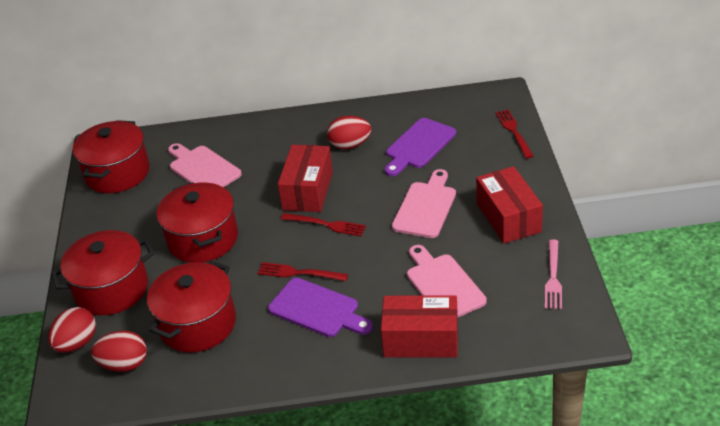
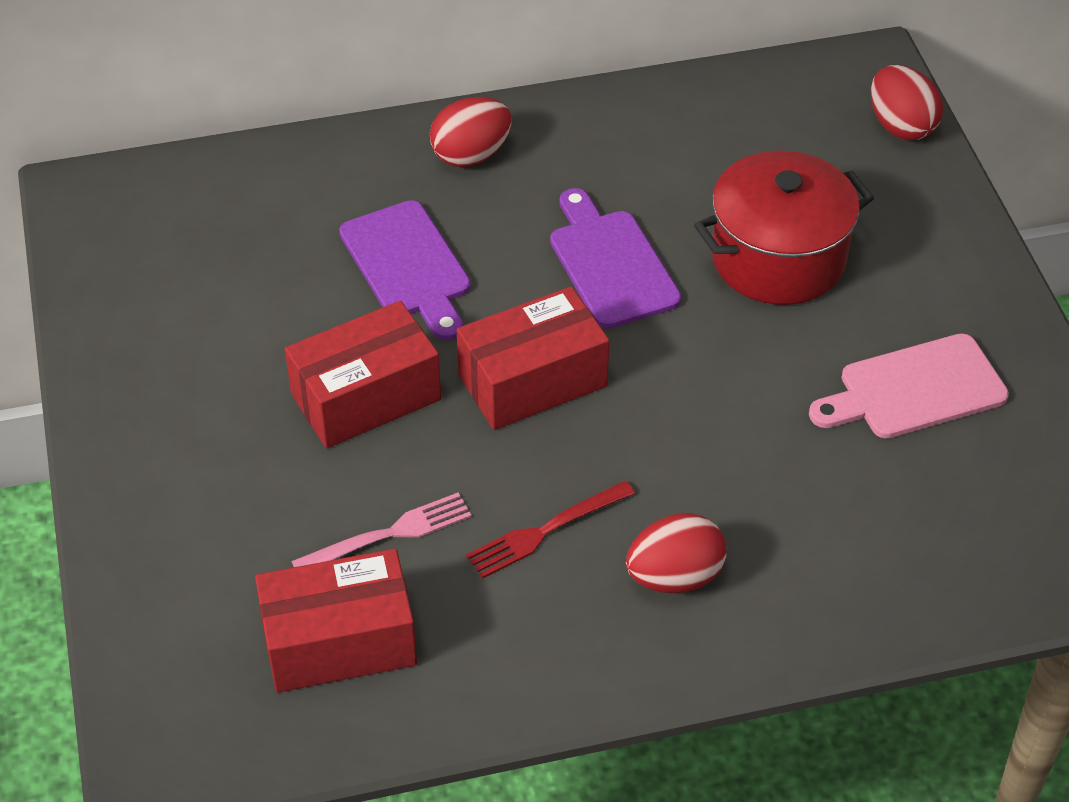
pink cutting board: 3 -> 1
red fork: 3 -> 1
red pot: 4 -> 1

